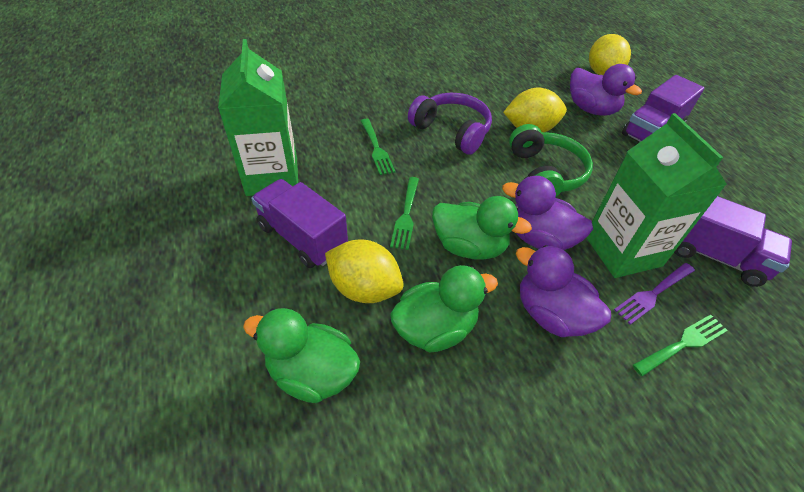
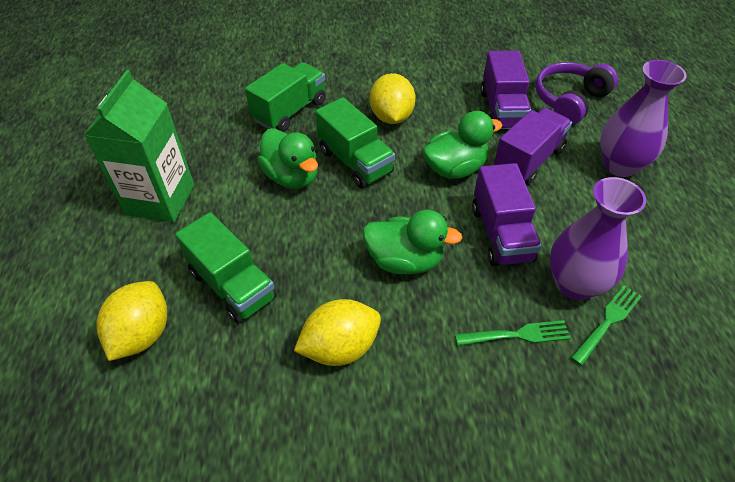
green carton: 2 -> 1
green fork: 3 -> 2
green headphones: 1 -> 0
green truck: 0 -> 3
purple duck: 3 -> 0
purple fork: 1 -> 0
purple vase: 0 -> 2

